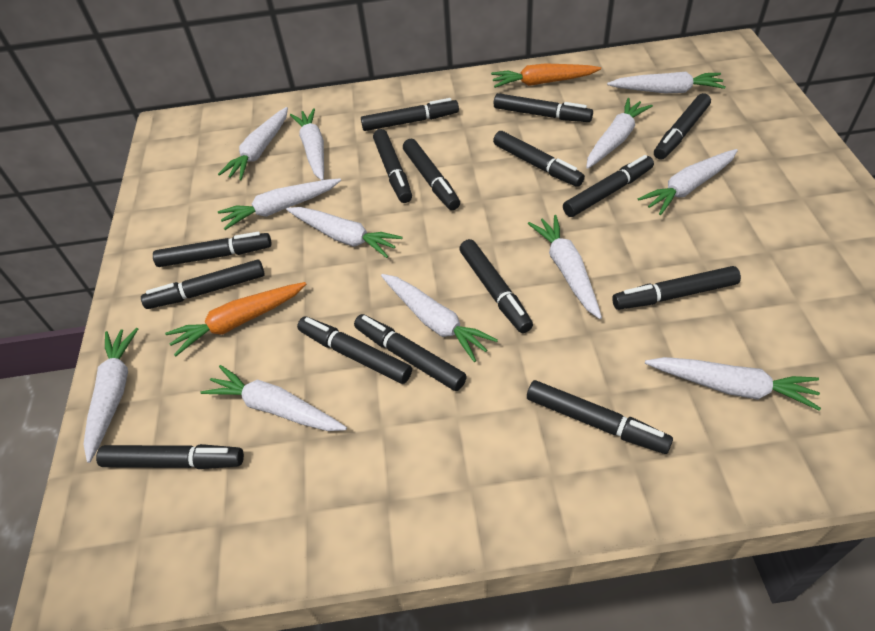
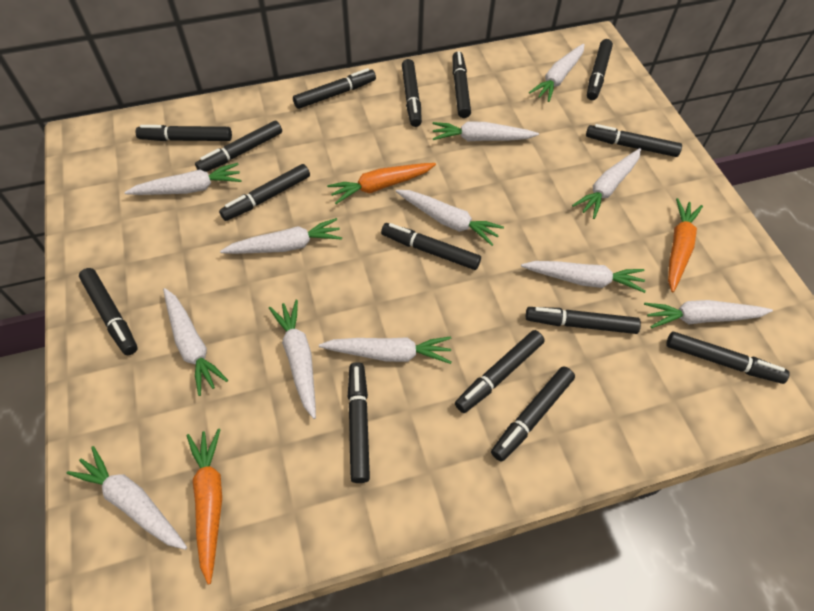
orange carrot: 2 -> 3

